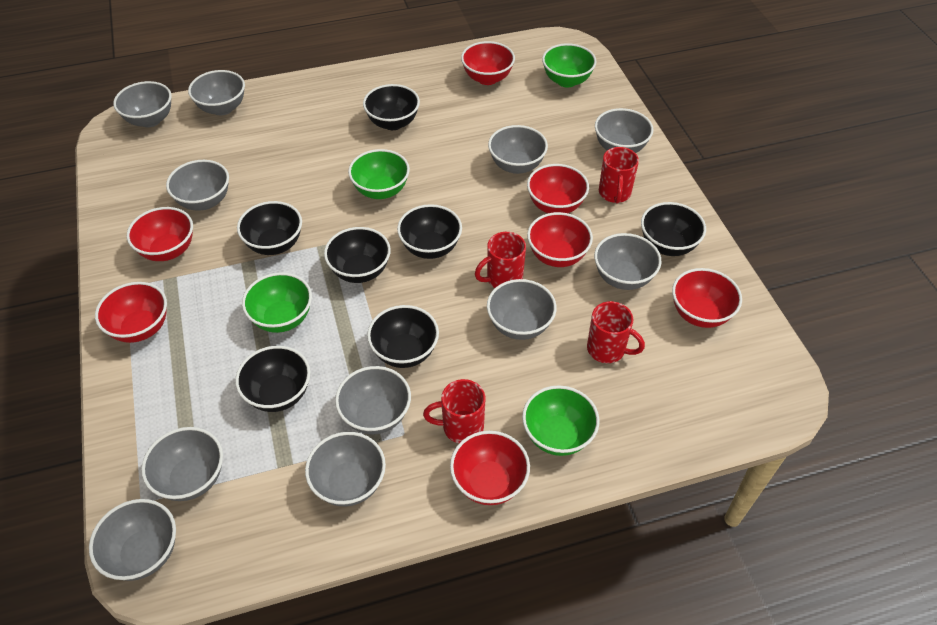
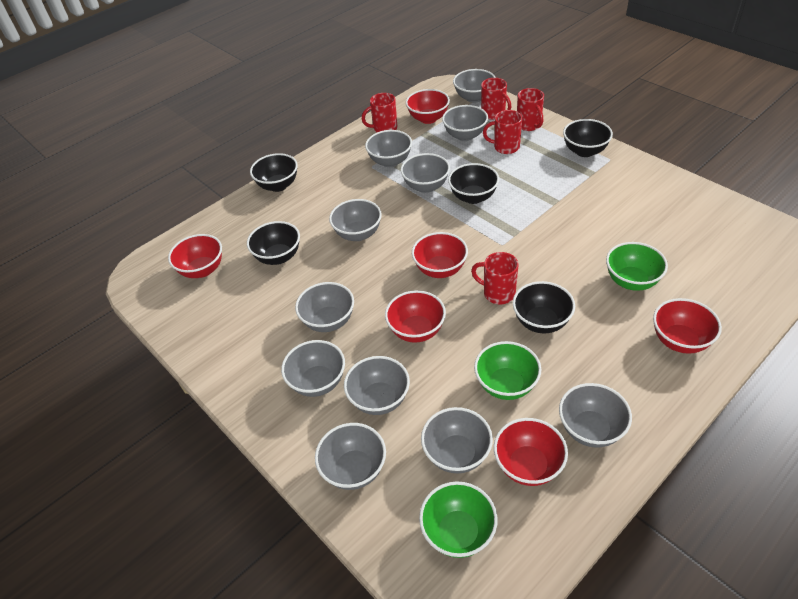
black bowl: 7 -> 5
green bowl: 4 -> 3
red bowl: 7 -> 6
red mug: 4 -> 5

